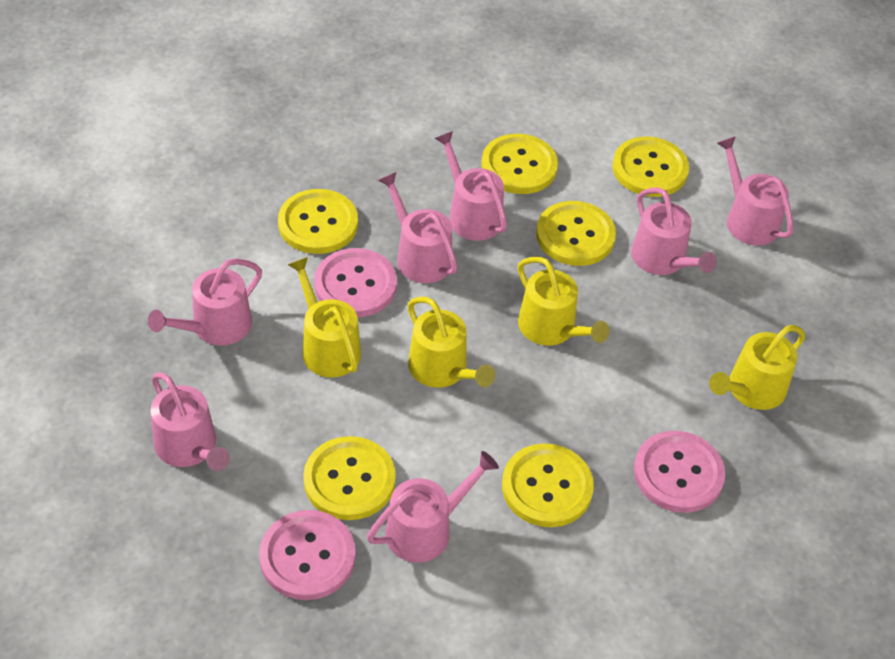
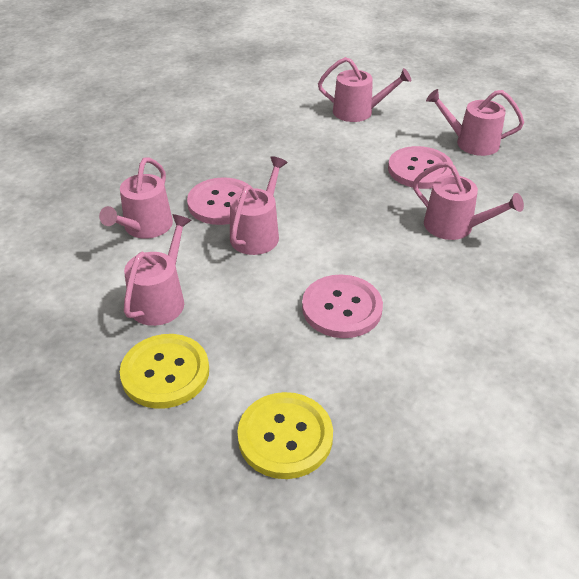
pink watering can: 7 -> 6
yellow button: 6 -> 2
yellow watering can: 4 -> 0

